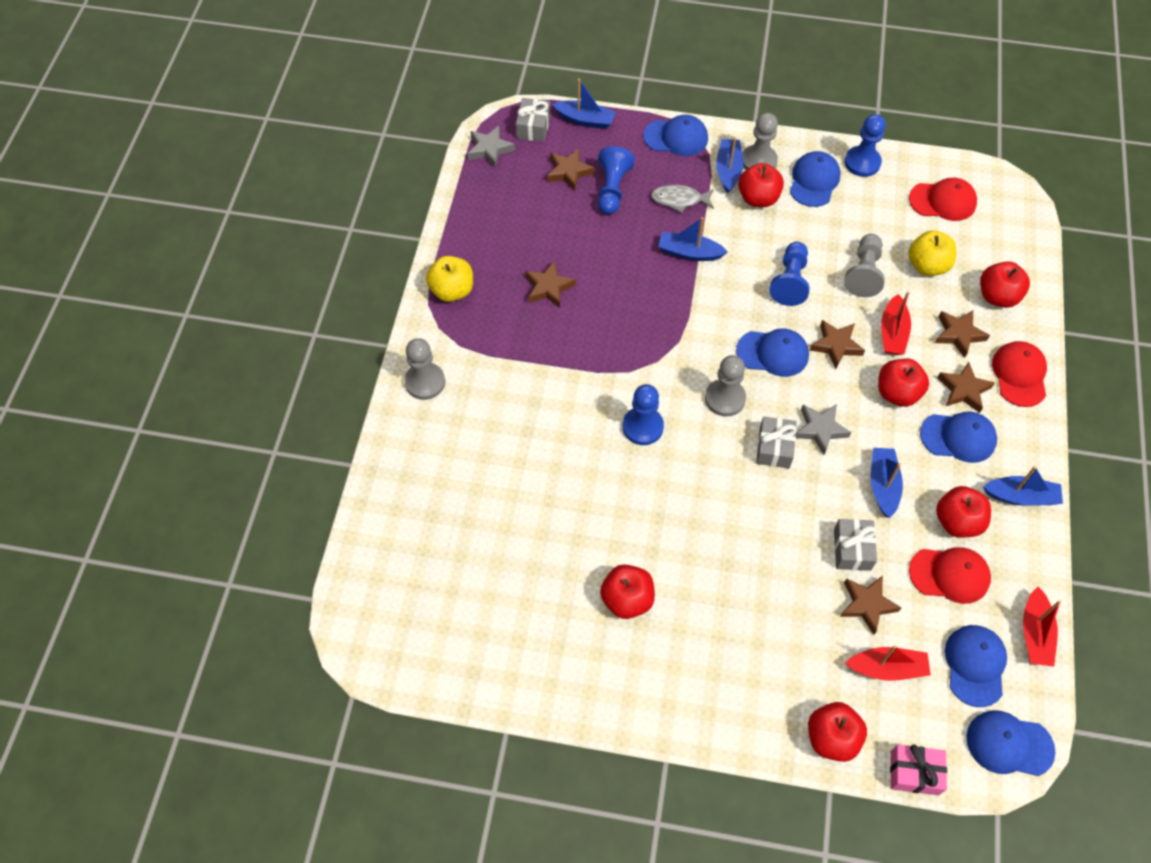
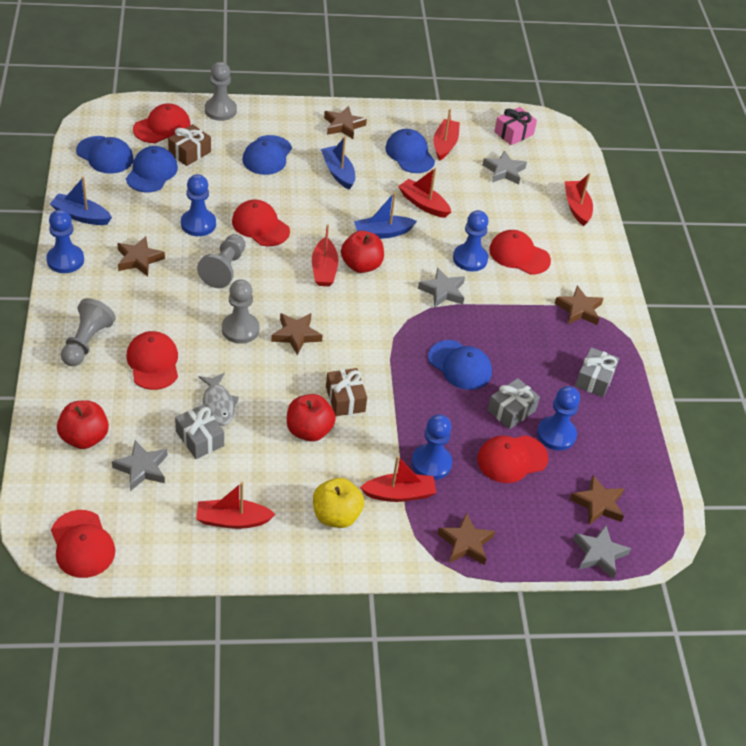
blue boat: 5 -> 3
blue cap: 6 -> 5
blue pawn: 4 -> 5
brown gift: 0 -> 2
grey star: 2 -> 4
red apple: 6 -> 3
red boat: 3 -> 6
red cap: 3 -> 6
yellow apple: 2 -> 1

